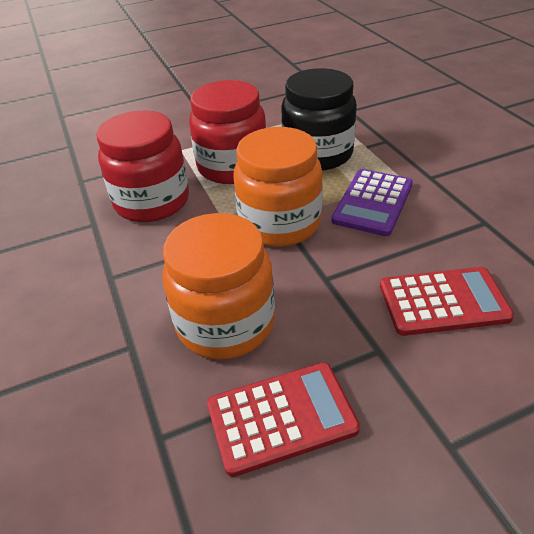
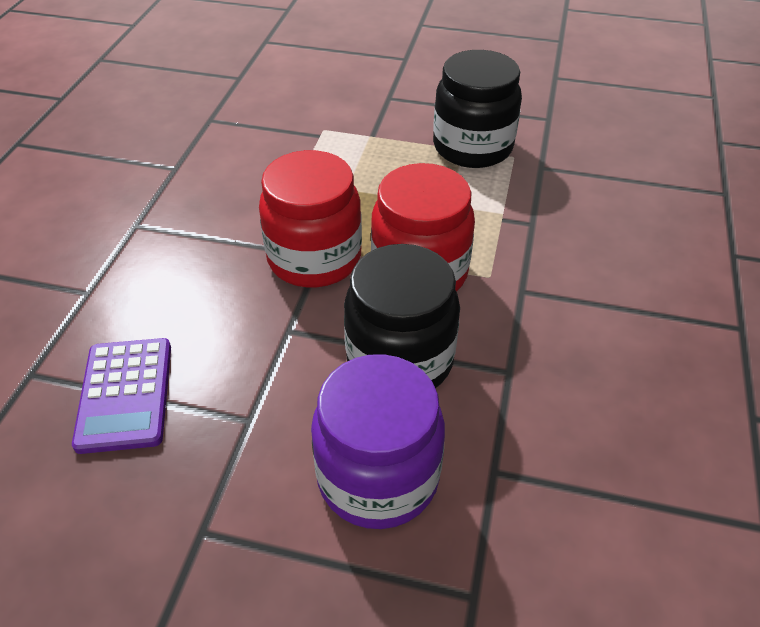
black jar: 1 -> 2
orange jar: 2 -> 0
purple jar: 0 -> 1
red calculator: 2 -> 0

